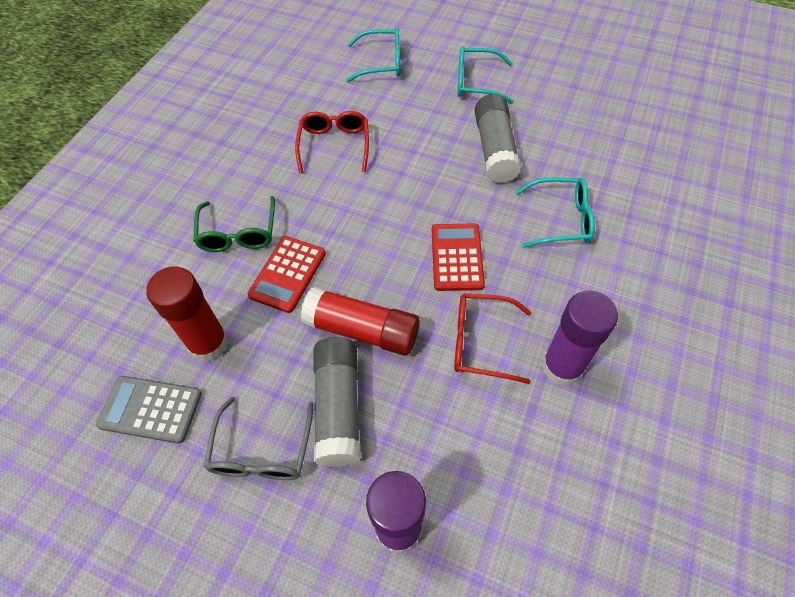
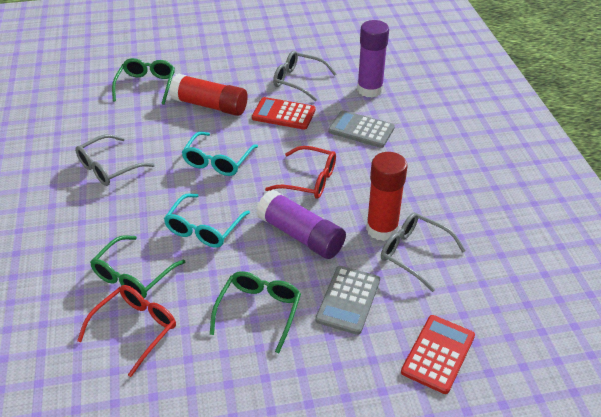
green glasses: 1 -> 3
grey calculator: 1 -> 2
grey glasses: 1 -> 3
grey glue stick: 2 -> 0
turquoise glasses: 3 -> 2

